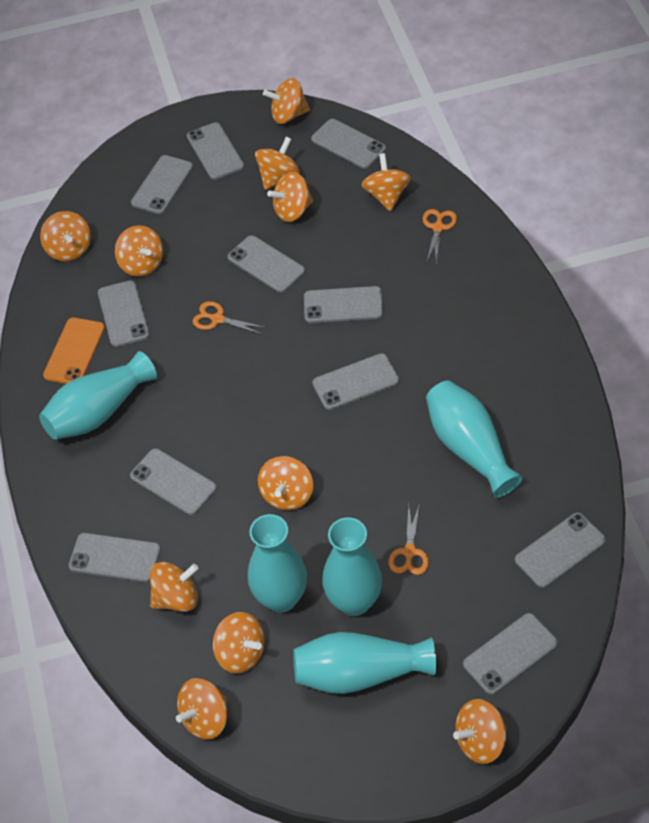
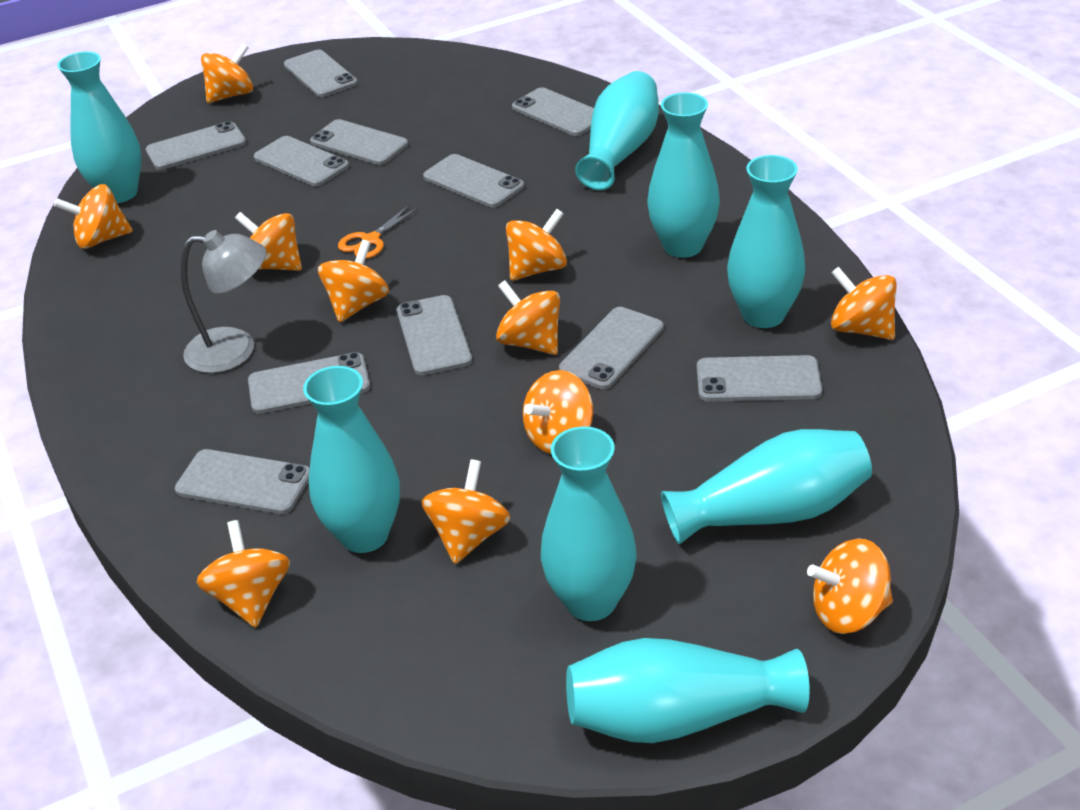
grey lamp: 0 -> 1
orange phone: 1 -> 0
orange scissors: 3 -> 1
turquoise vase: 5 -> 8

